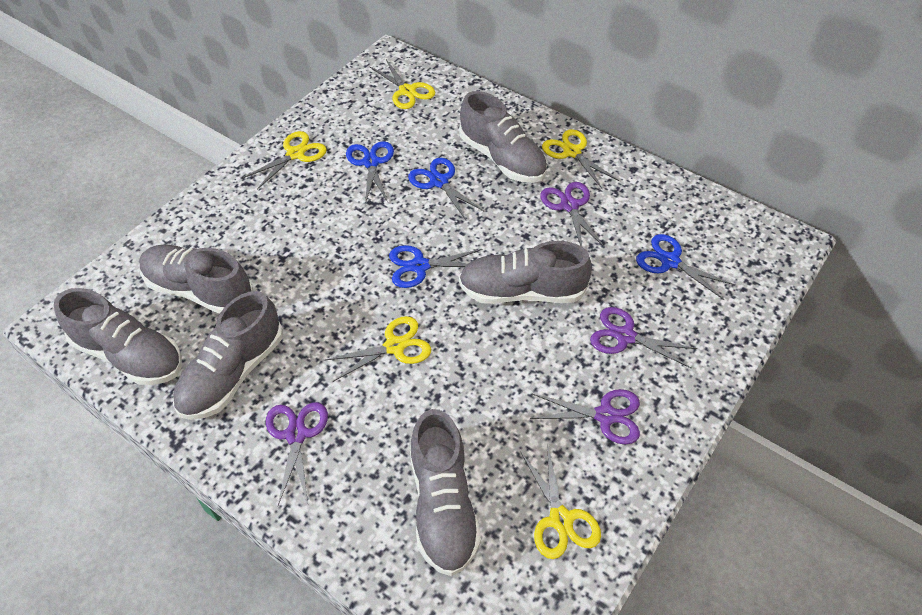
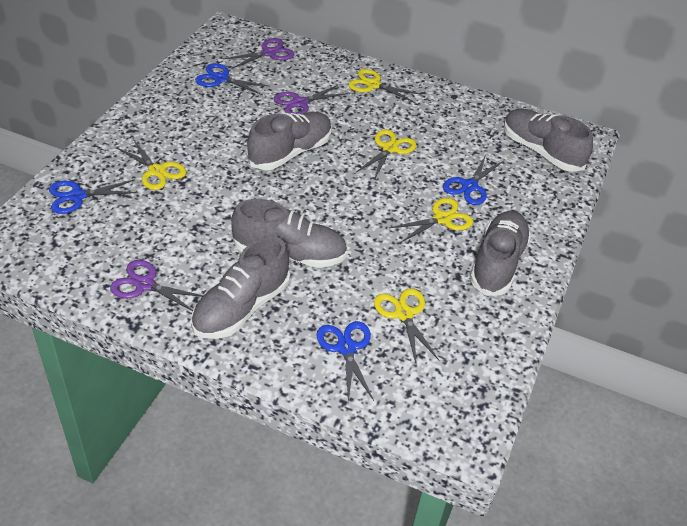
grey shoe: 6 -> 5
purple scissors: 4 -> 3

